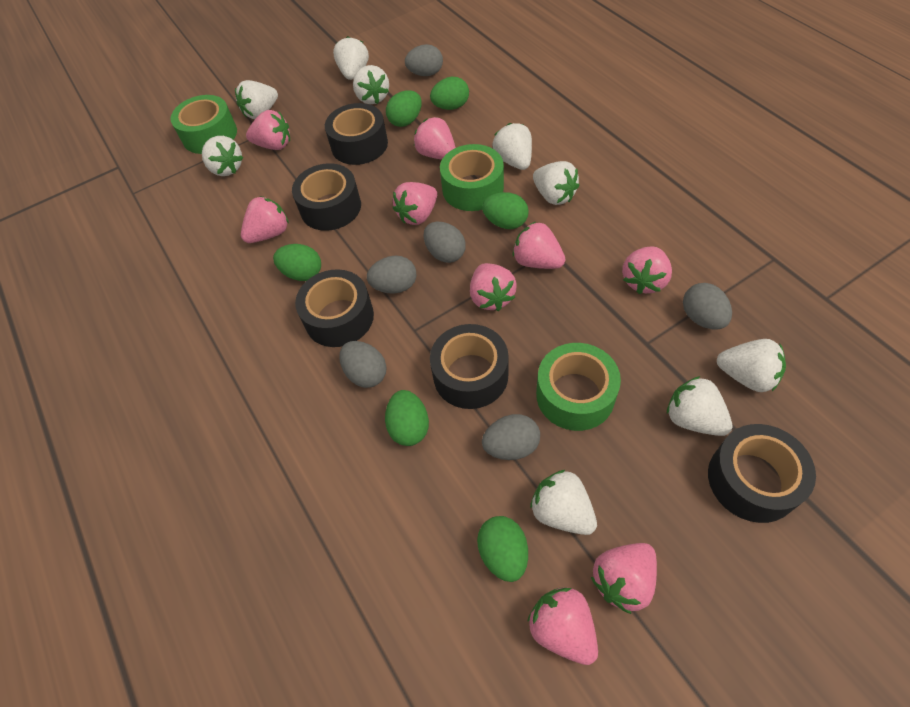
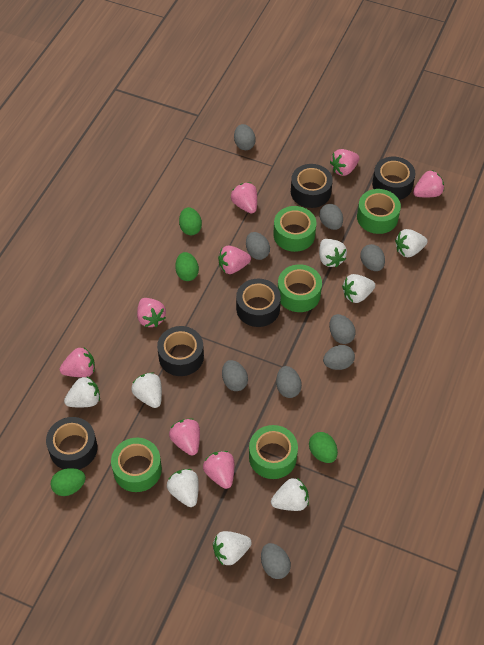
green egg: 6 -> 4
green tape: 3 -> 5
grey egg: 6 -> 9
pink strawberry: 9 -> 8
white strawberry: 9 -> 8

